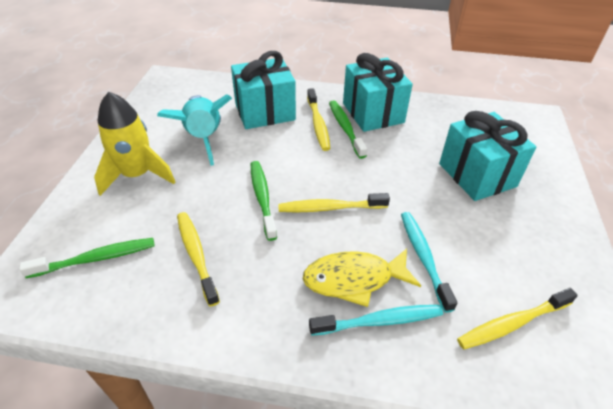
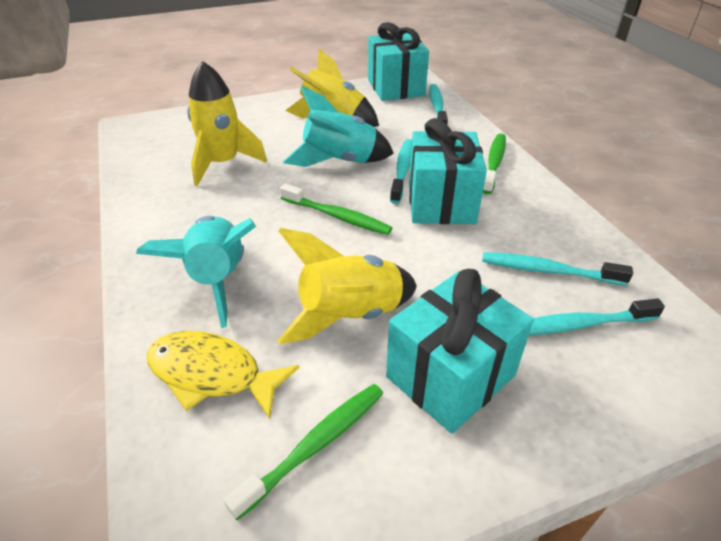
turquoise rocket: 1 -> 2
turquoise toothbrush: 2 -> 4
yellow rocket: 1 -> 3
yellow toothbrush: 4 -> 0

